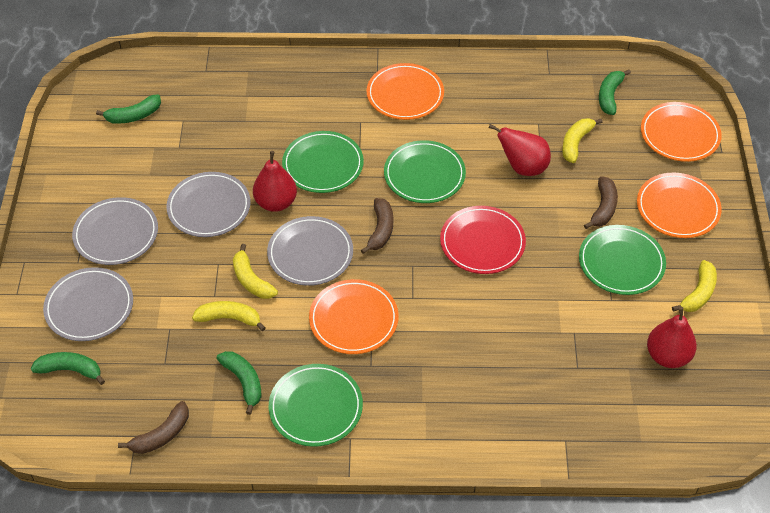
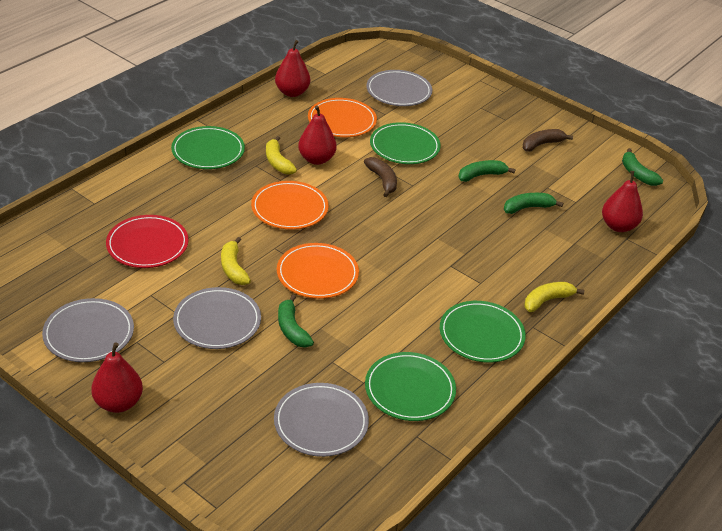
brown banana: 3 -> 2
orange plate: 4 -> 3
red pear: 3 -> 4
yellow banana: 4 -> 3

